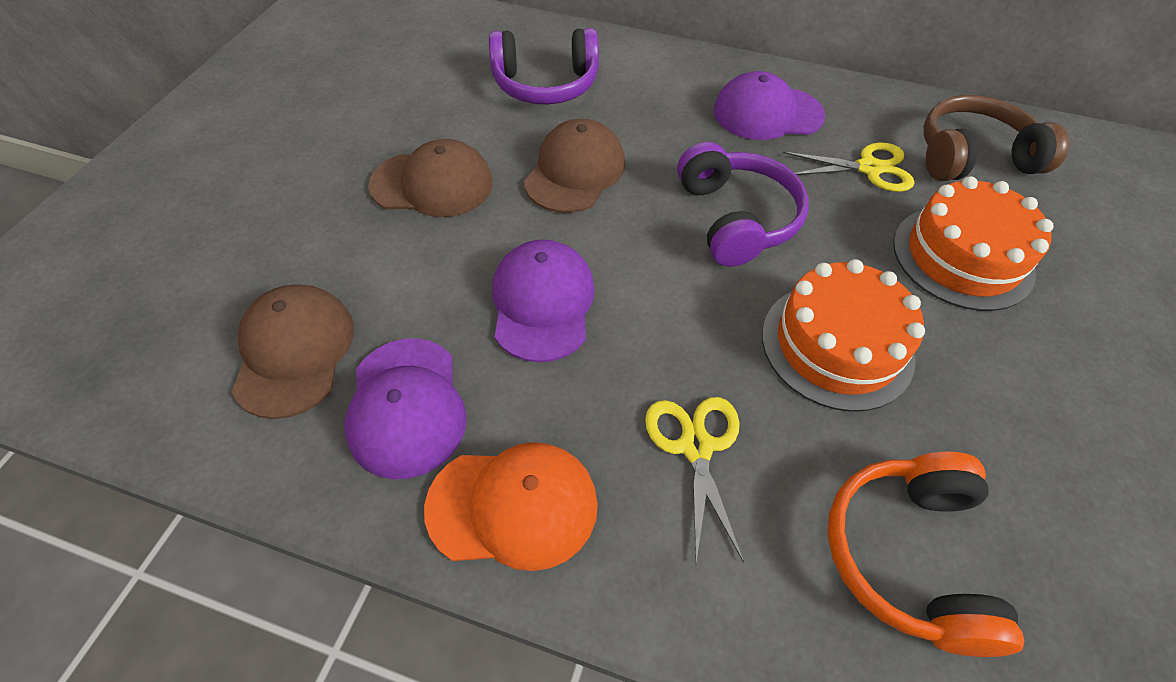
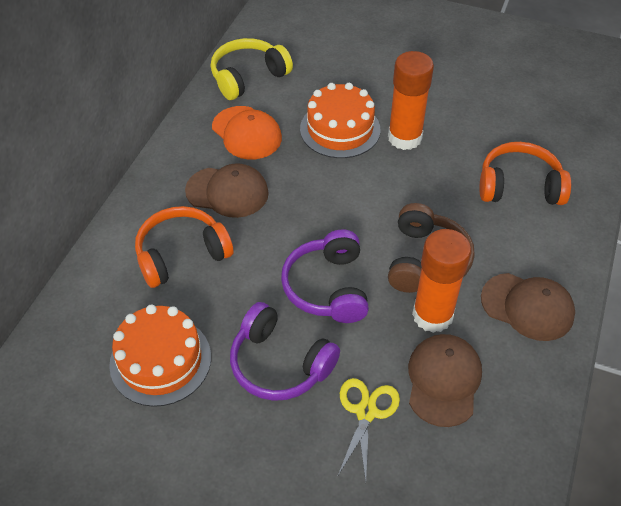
orange glue stick: 0 -> 2
orange headphones: 1 -> 2
purple cap: 3 -> 0
yellow headphones: 0 -> 1
yellow scissors: 2 -> 1

